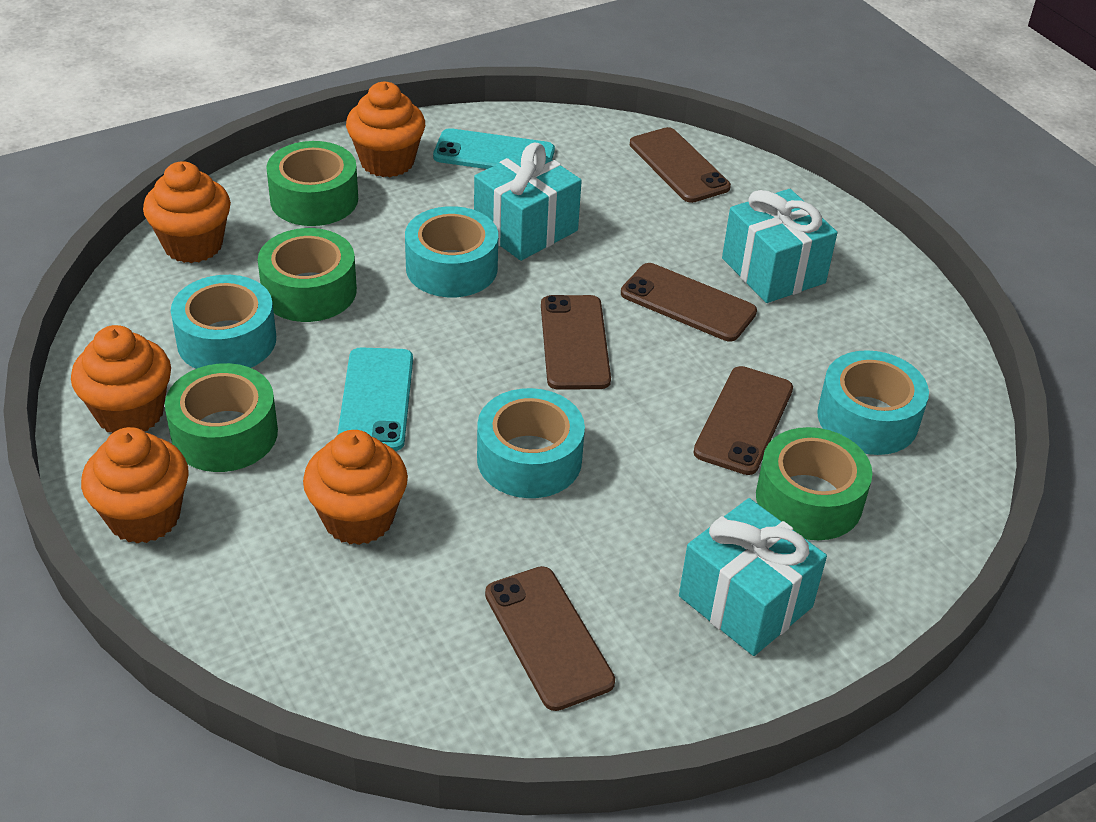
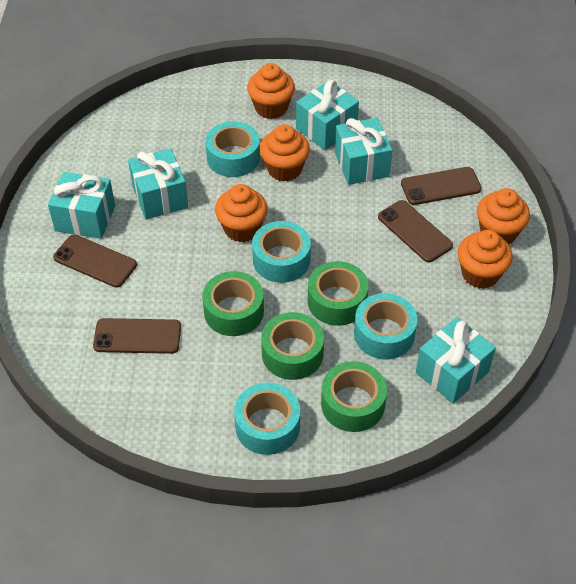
brown phone: 5 -> 4
turquoise gift: 3 -> 5
turquoise phone: 2 -> 0

